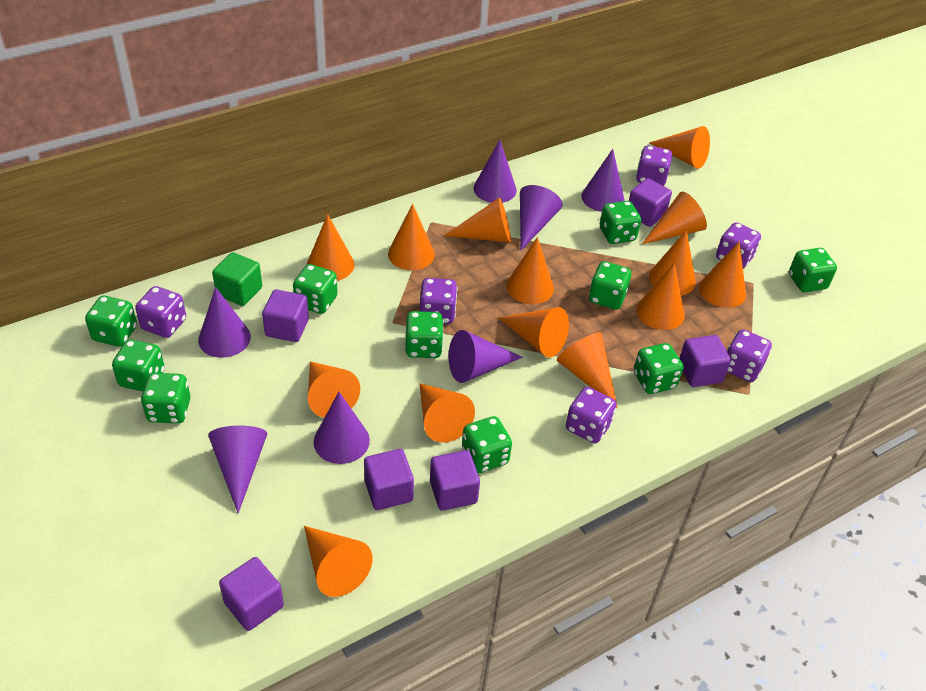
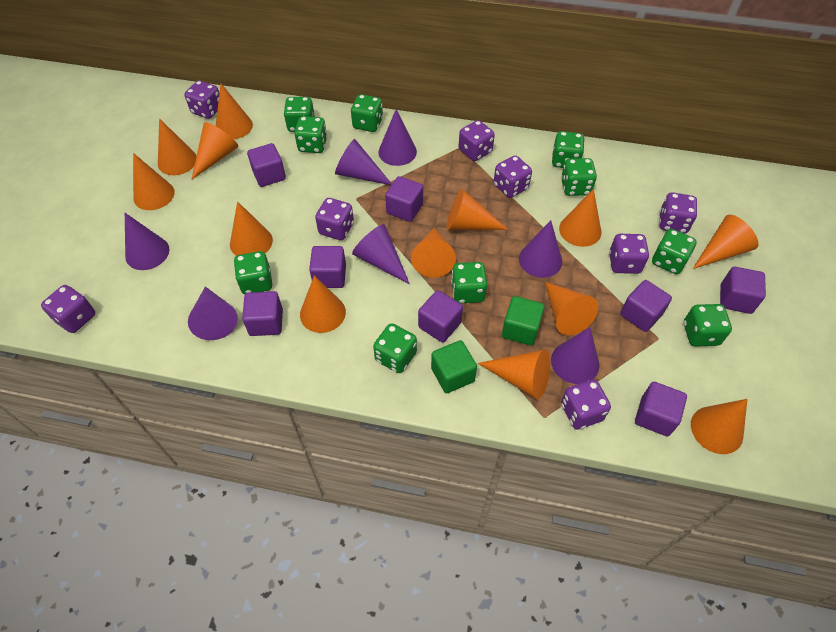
green cube: 1 -> 2
orange cone: 14 -> 13
purple cube: 6 -> 8
purple dice: 6 -> 8

